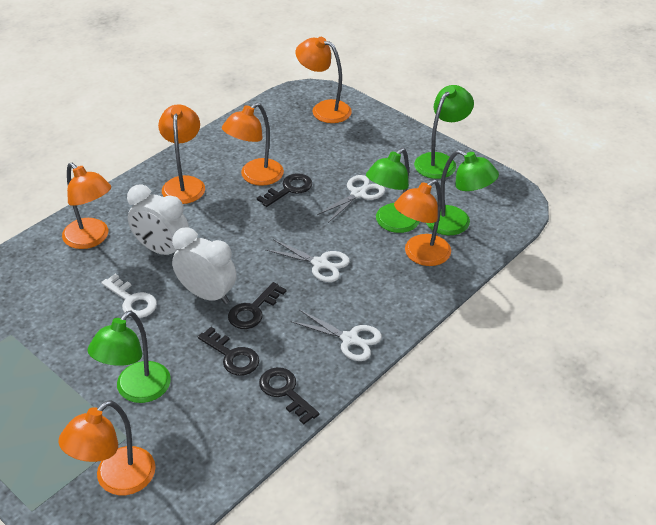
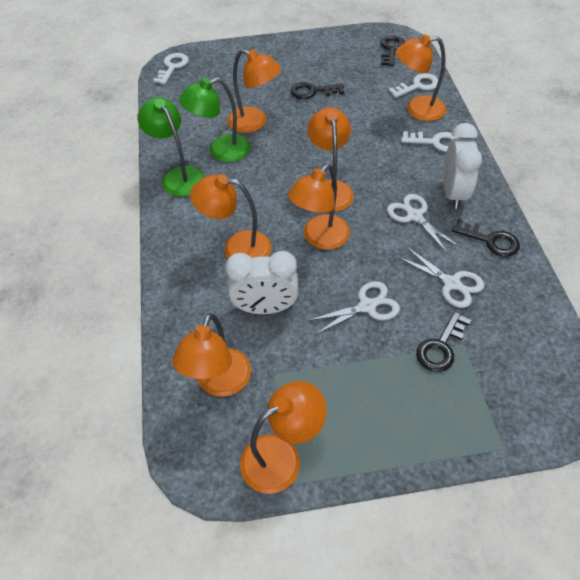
green lamp: 4 -> 2
orange lamp: 6 -> 7
white key: 1 -> 3

